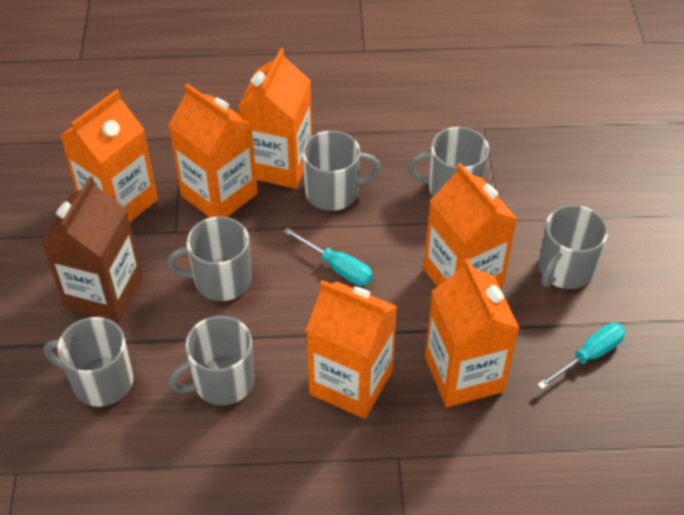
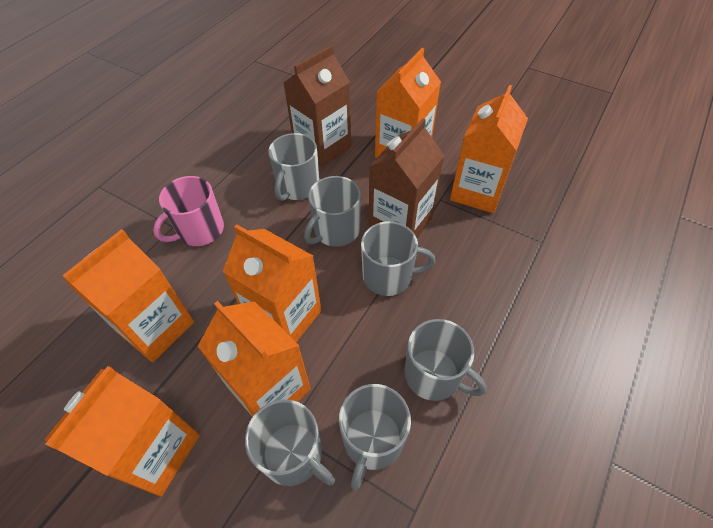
brown carton: 1 -> 2
pink mug: 0 -> 1
turquoise screwdriver: 2 -> 0

